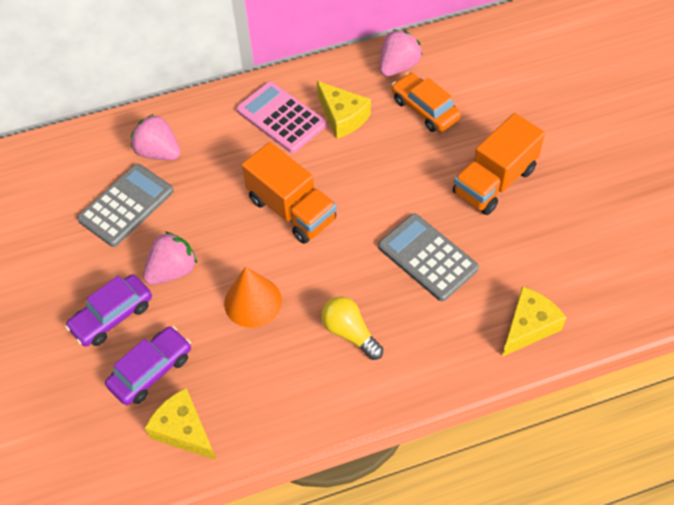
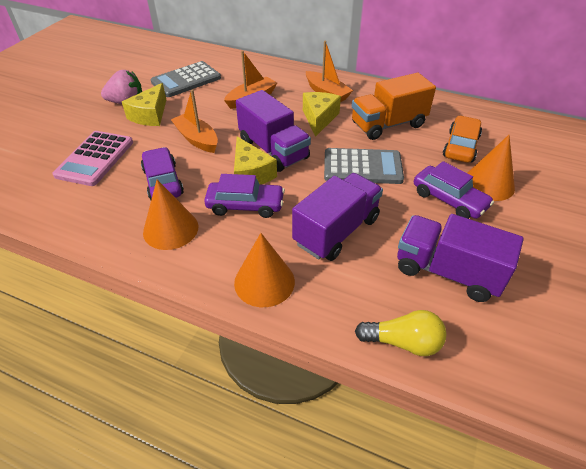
orange boat: 0 -> 3
orange cone: 1 -> 3
orange truck: 2 -> 1
pink strawberry: 3 -> 1
purple car: 2 -> 3
purple truck: 0 -> 3

